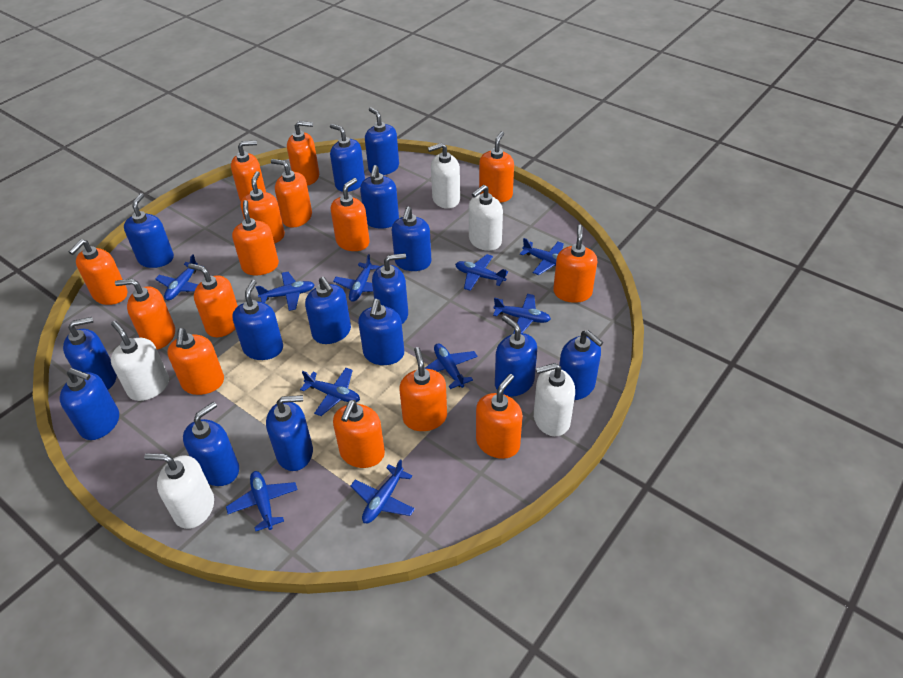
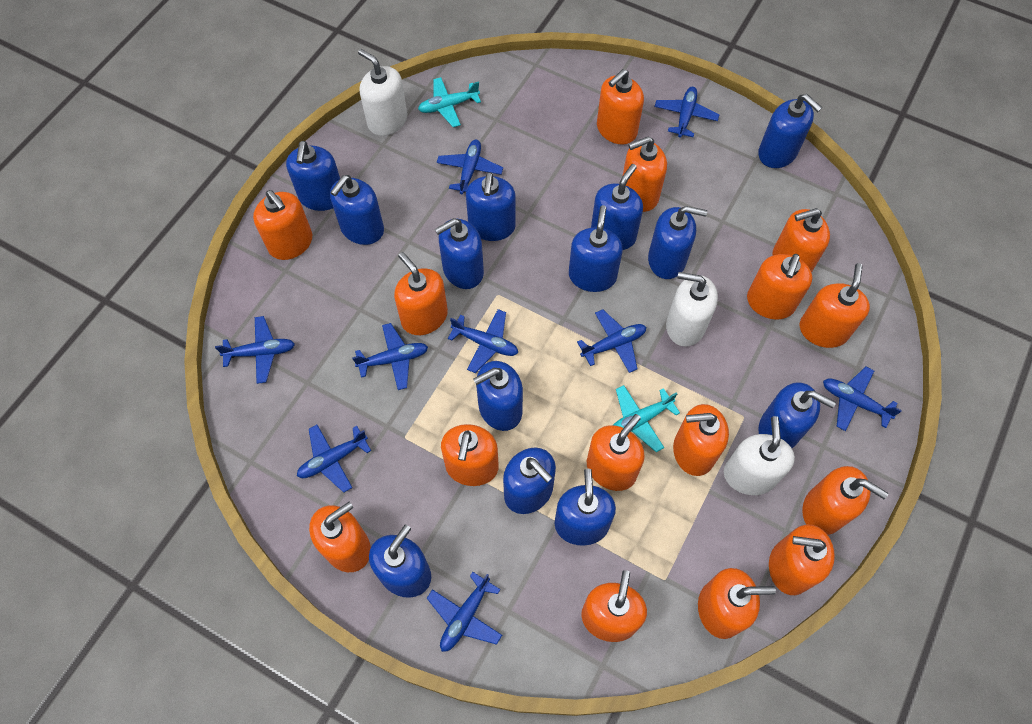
blue plane: 10 -> 9
blue soap dispenser: 15 -> 13
turquoise plane: 0 -> 2
white soap dispenser: 5 -> 3

